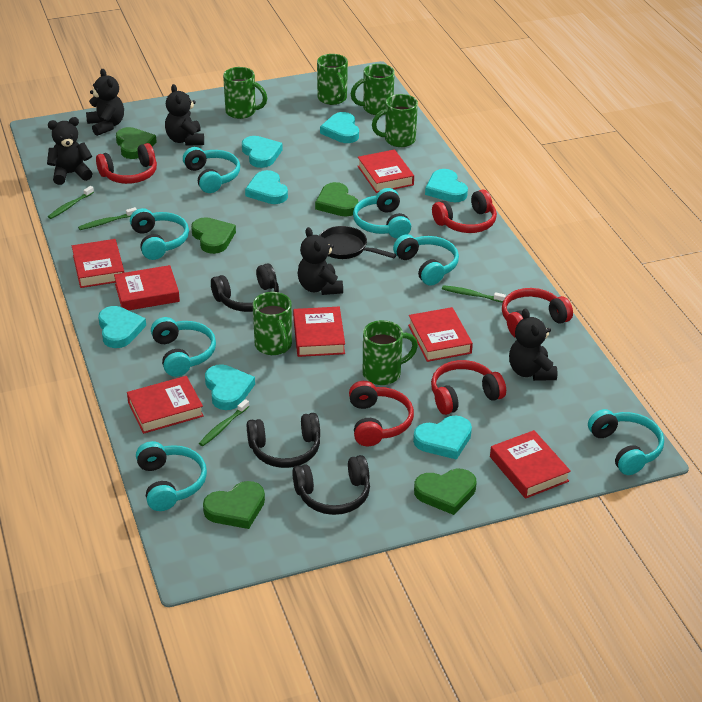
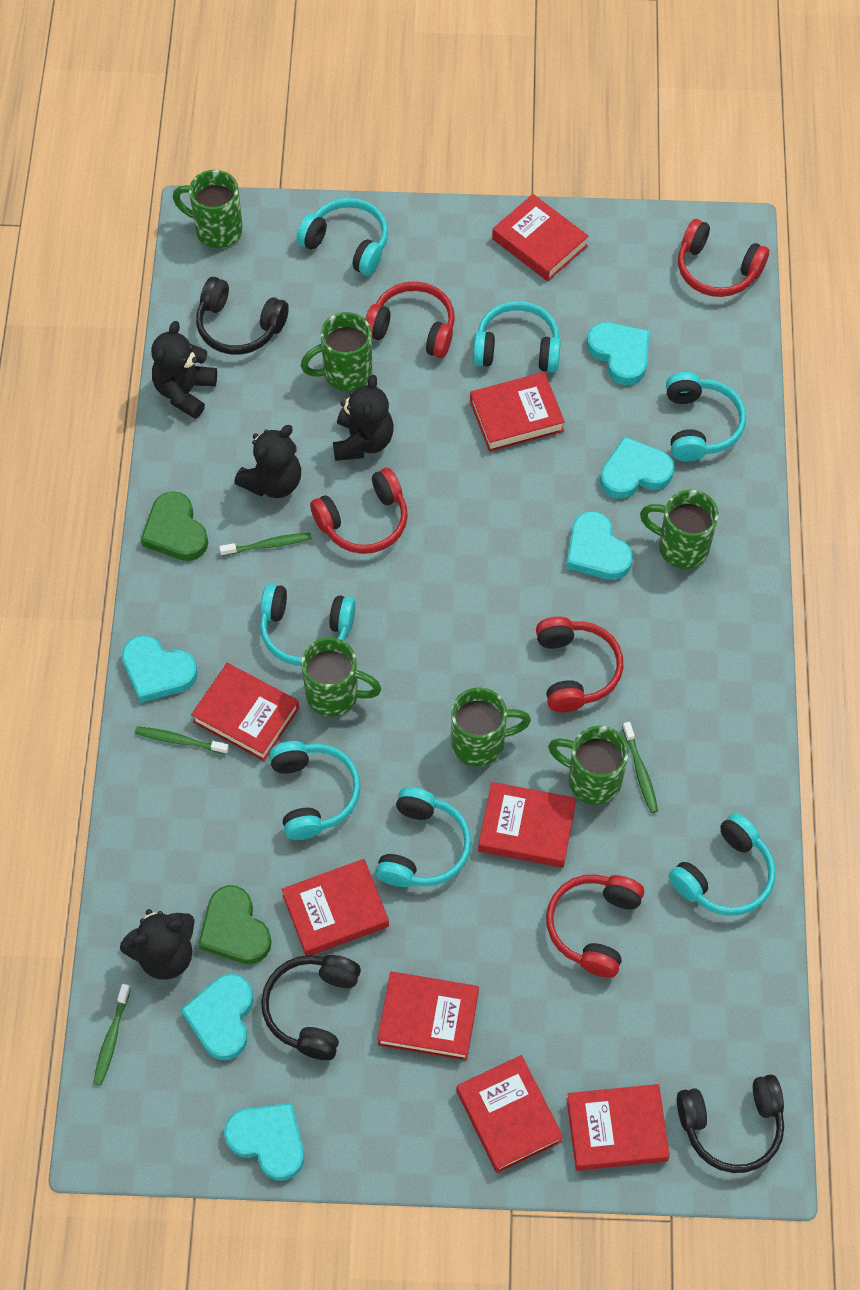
black pan: 1 -> 0
black teddy bear: 5 -> 4
green heart: 5 -> 2
red book: 7 -> 8
turquoise heart: 7 -> 6

